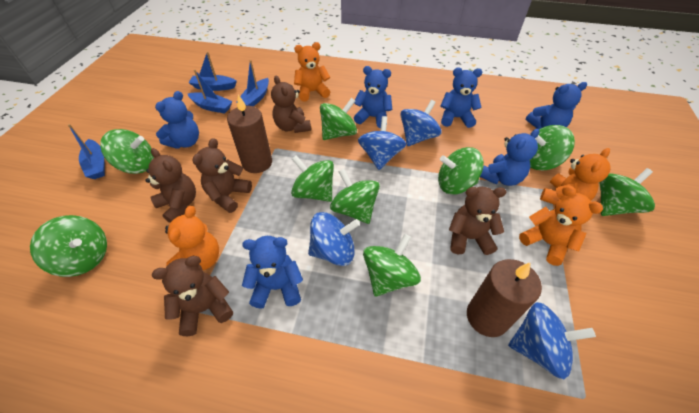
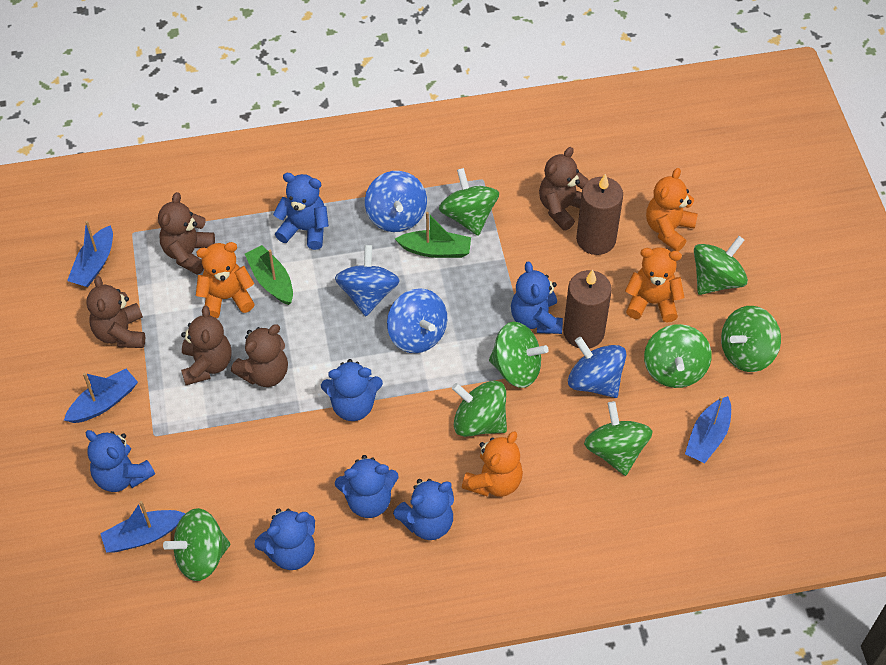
blue teddy bear: 6 -> 7
green boat: 0 -> 2
green spinning top: 9 -> 8

